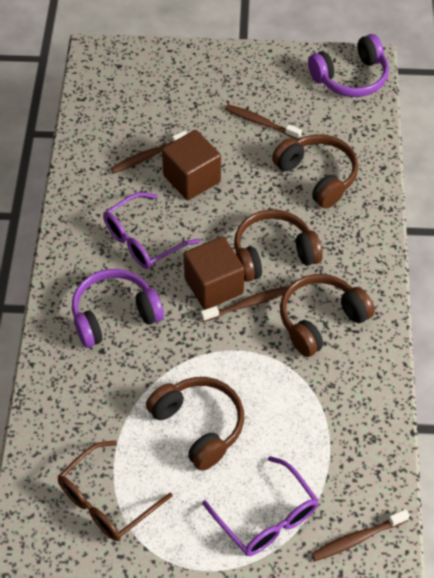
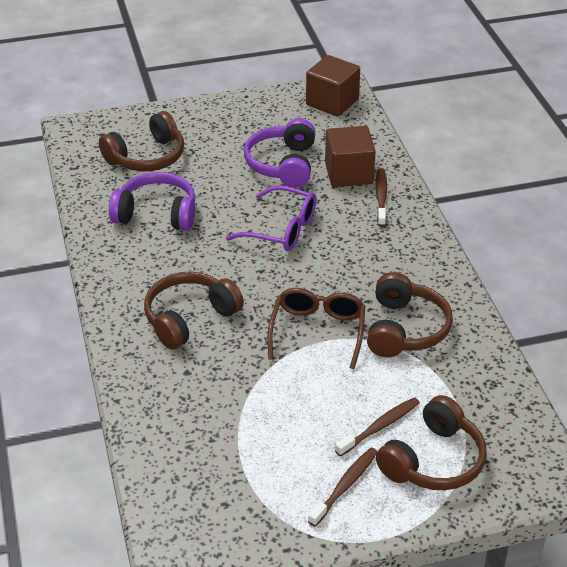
brown toothbrush: 4 -> 3
purple glasses: 2 -> 1

